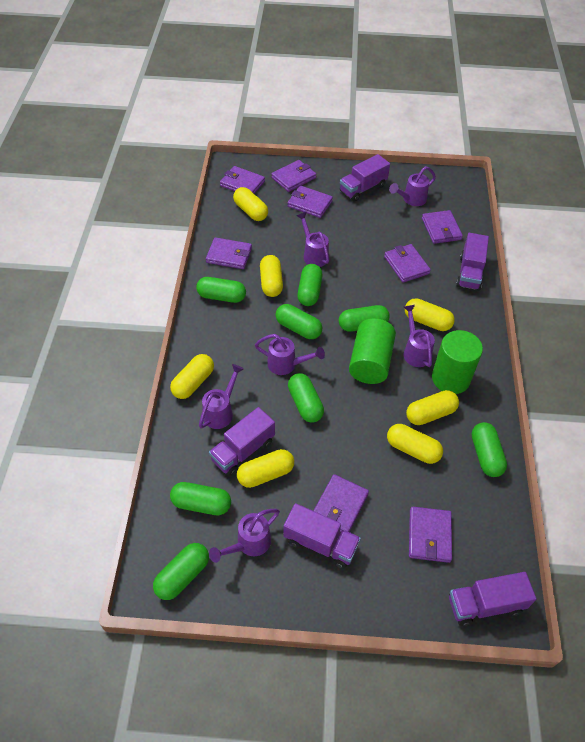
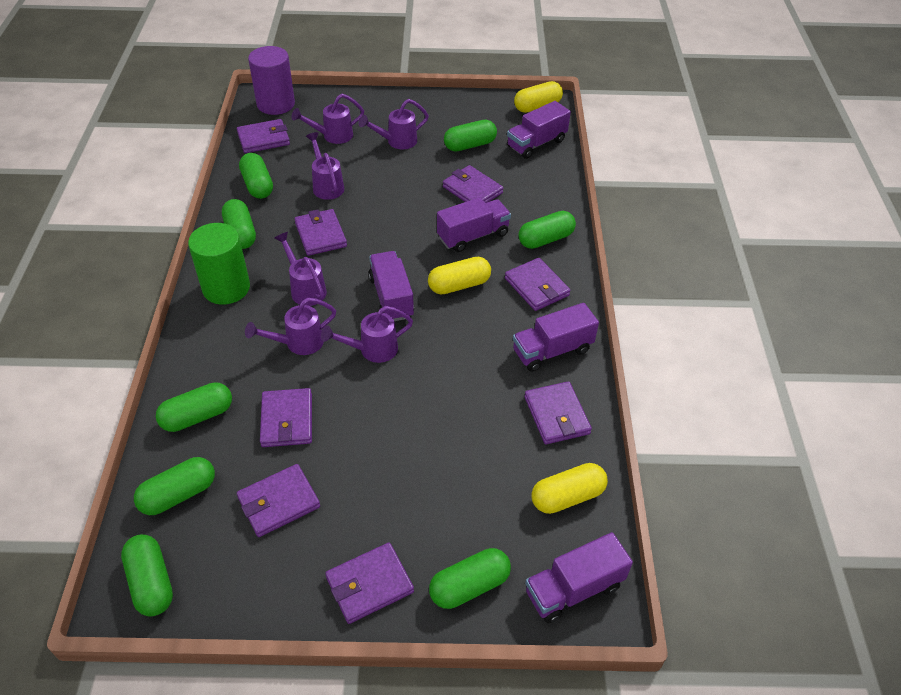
green cylinder: 2 -> 1
purple cylinder: 0 -> 1
yellow capsule: 7 -> 3

